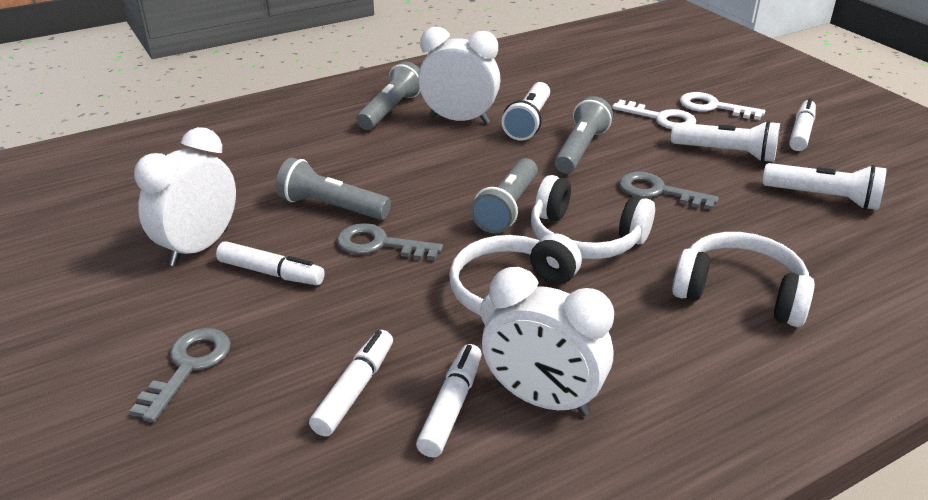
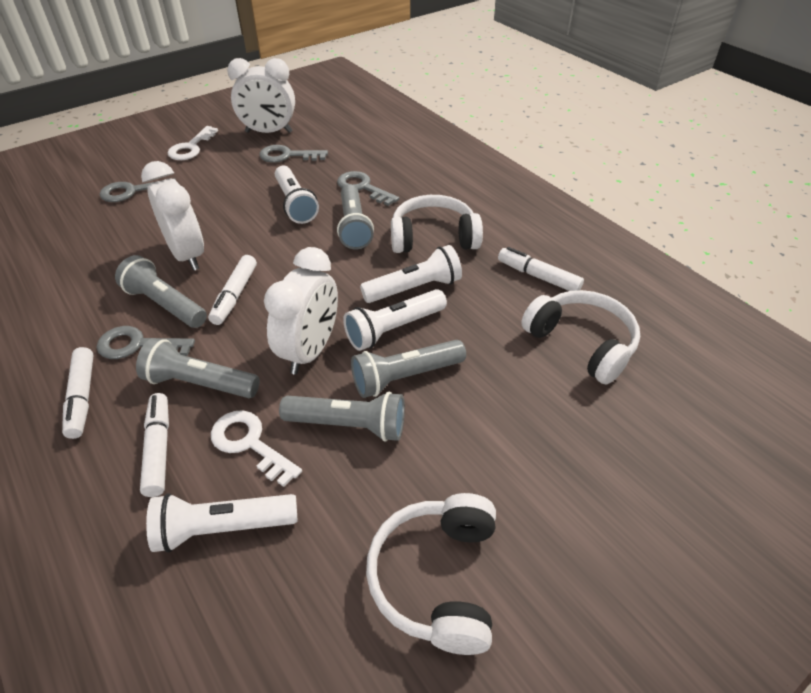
grey flashlight: 4 -> 5
grey key: 3 -> 4
white flashlight: 3 -> 4

